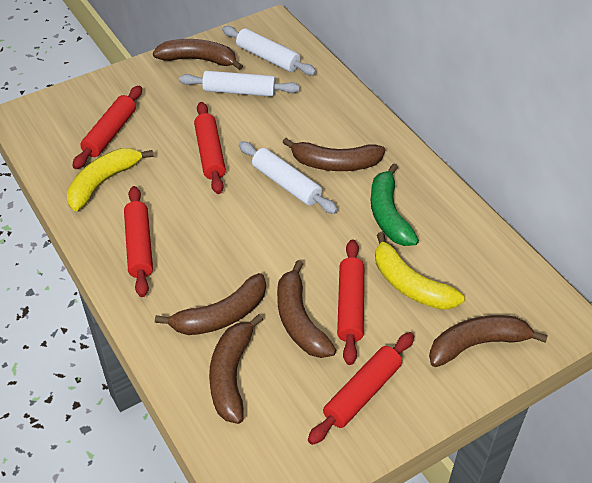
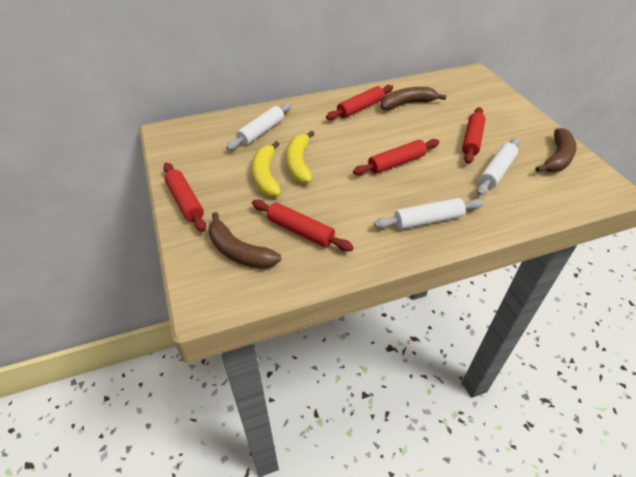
brown banana: 6 -> 3
green banana: 1 -> 0

